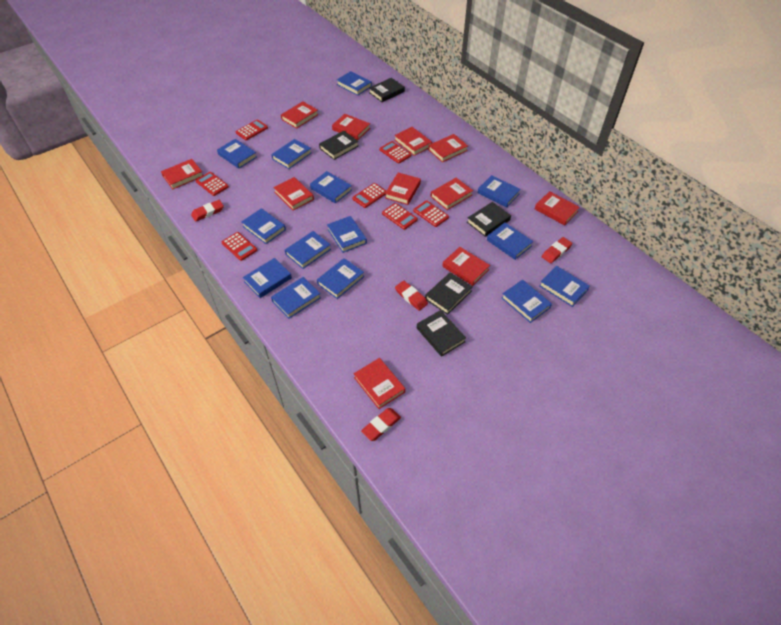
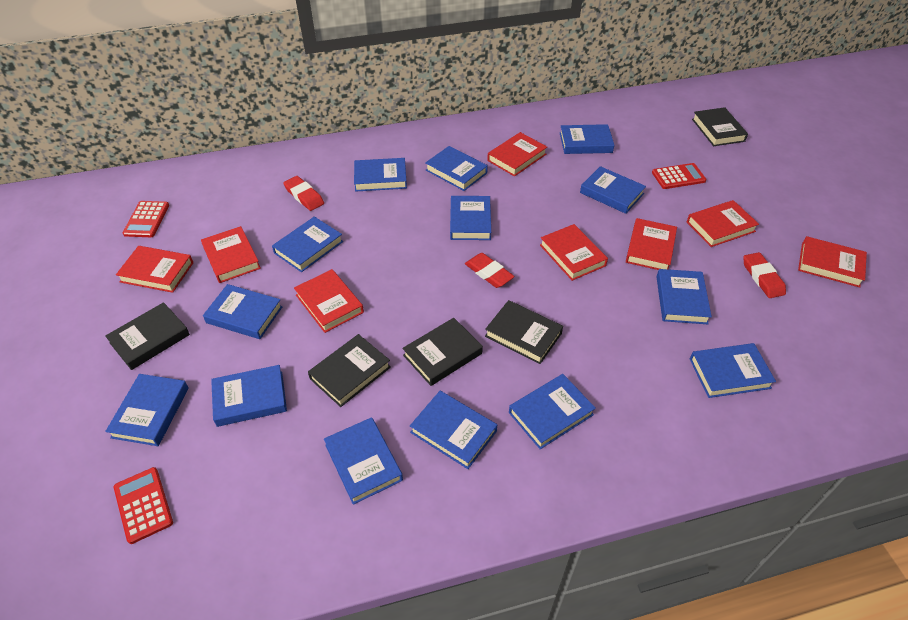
red book: 11 -> 8
red calculator: 7 -> 3
red eraser: 4 -> 3

